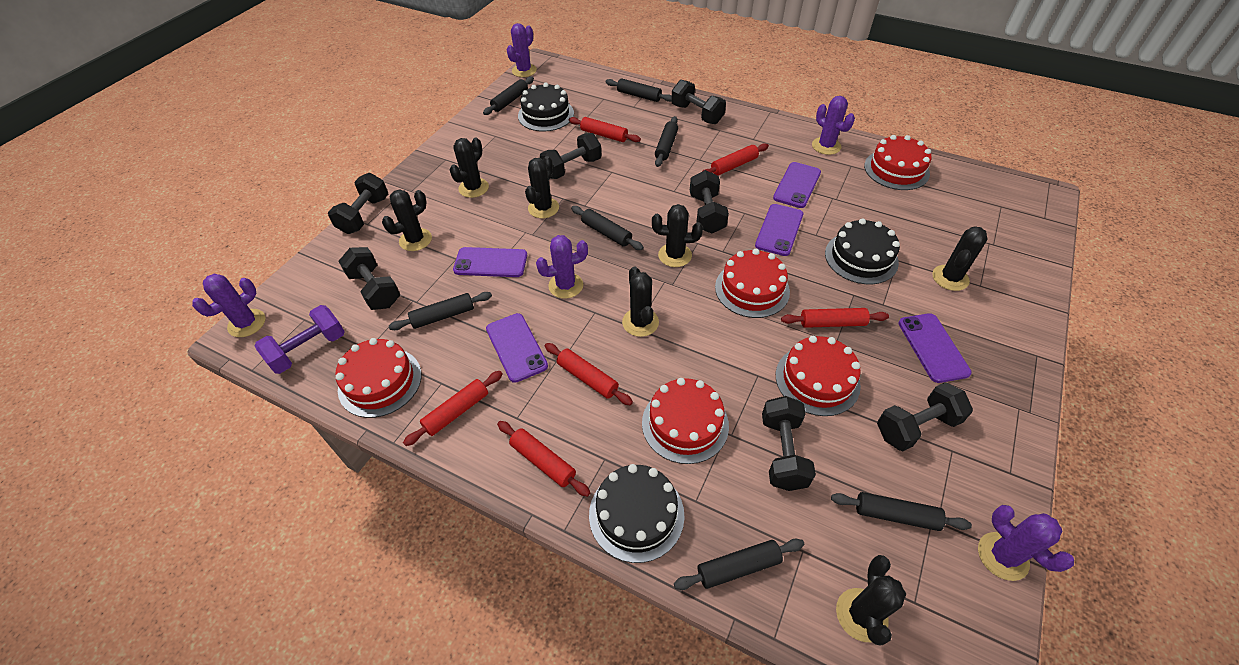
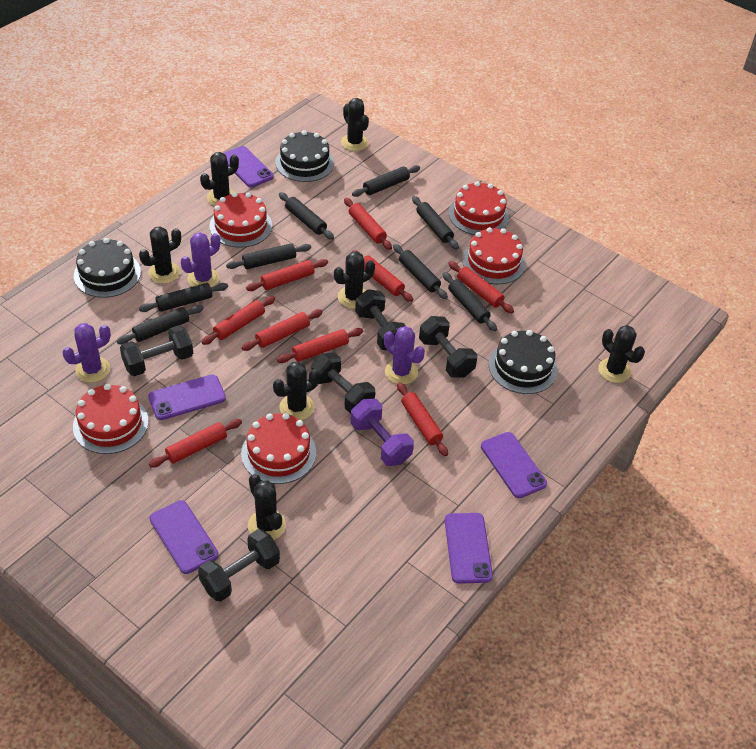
black dumbbell: 7 -> 5
black rolling pin: 7 -> 8
purple cactus: 5 -> 3
red rolling pin: 6 -> 9

